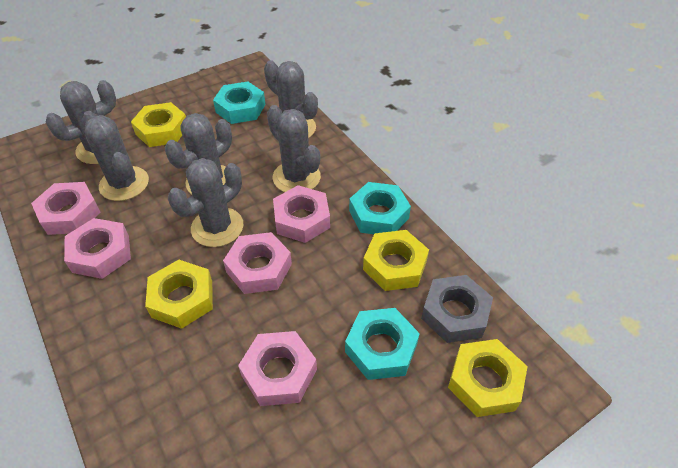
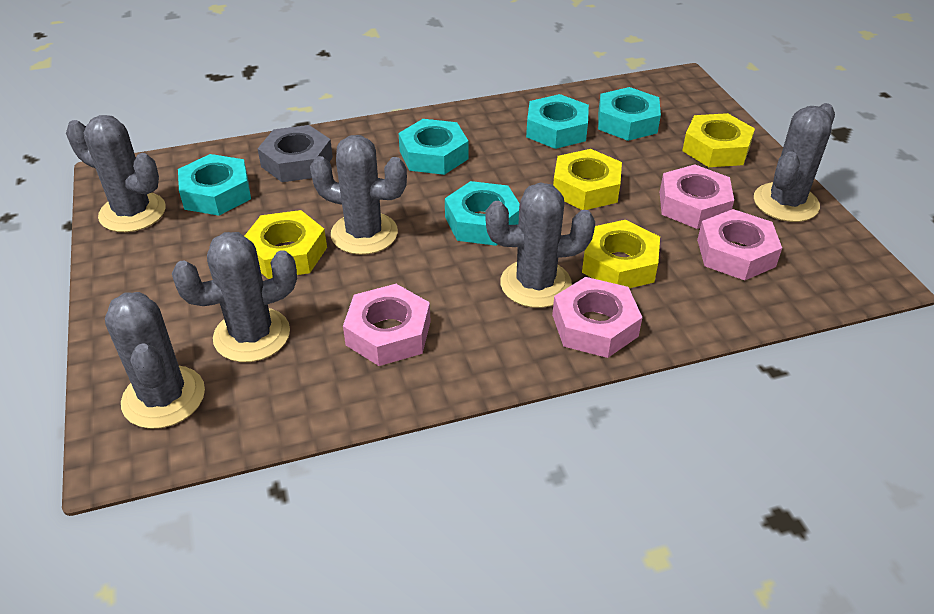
pink nut: 5 -> 4
turquoise nut: 3 -> 5

